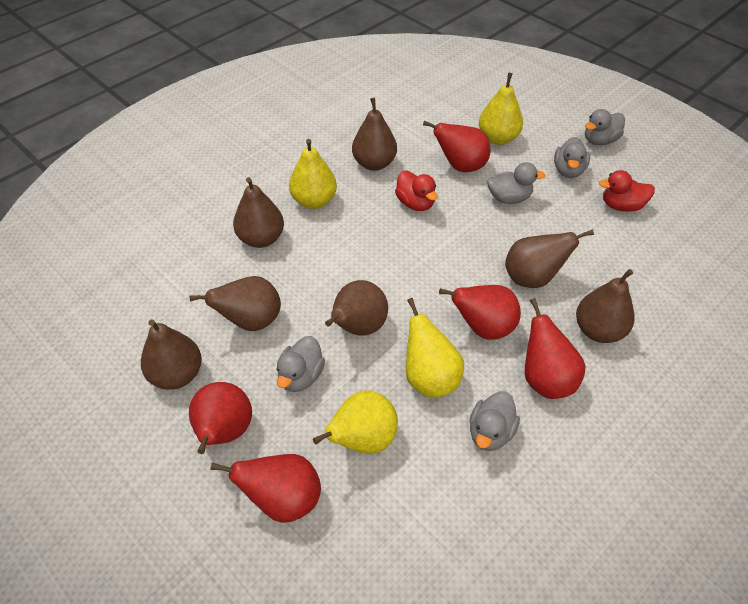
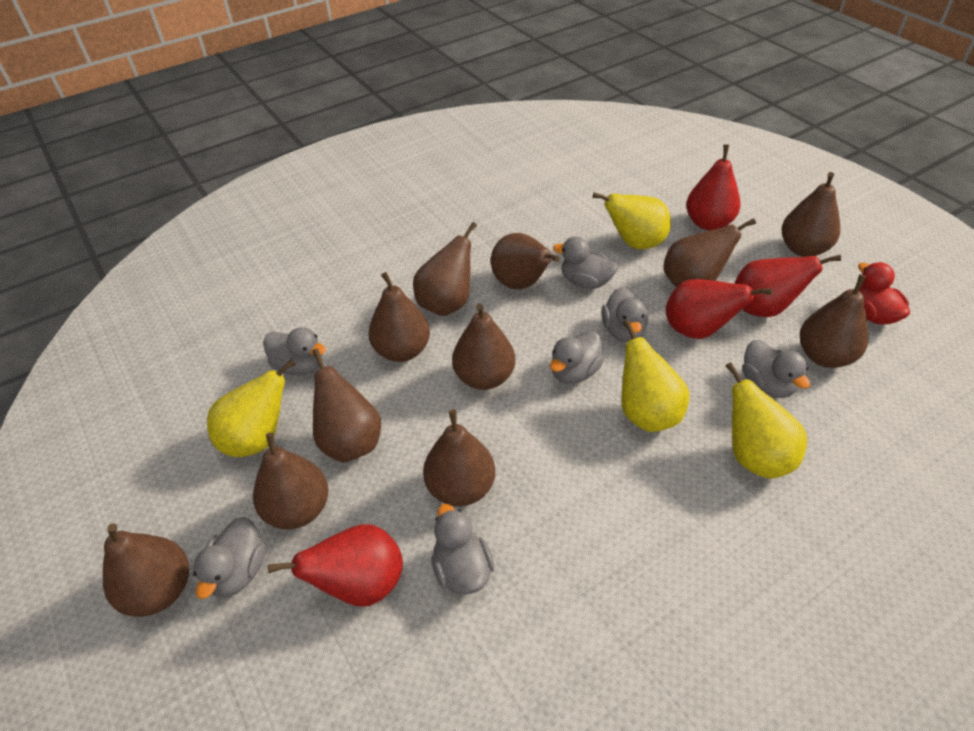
brown pear: 7 -> 11
grey duck: 5 -> 7
red duck: 2 -> 1
red pear: 5 -> 4

